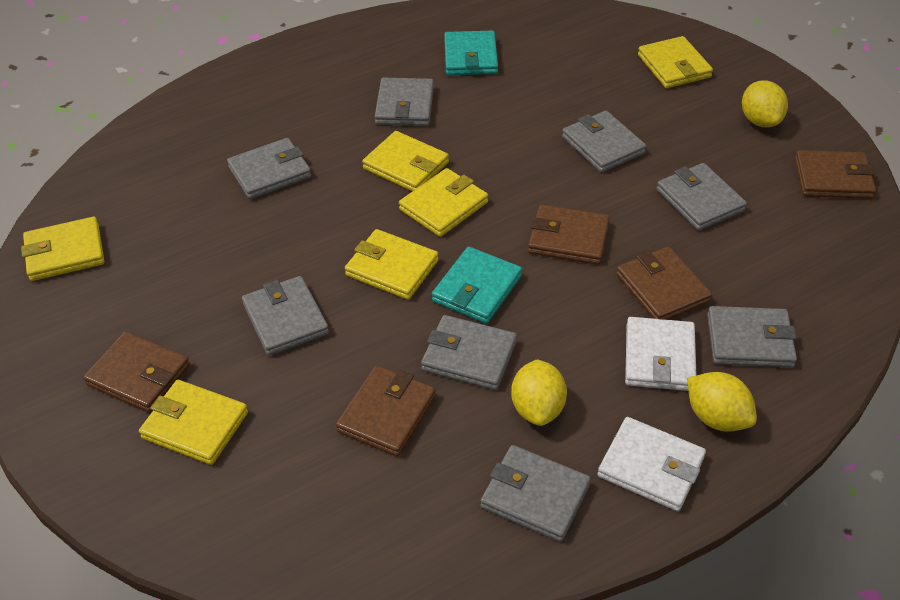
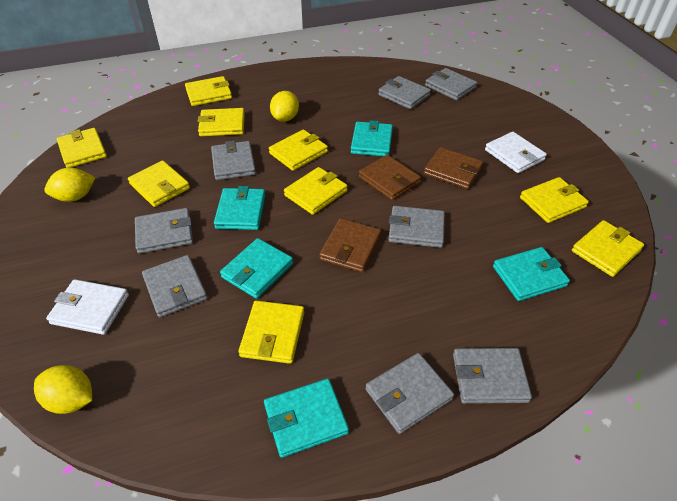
brown wallet: 5 -> 3
turquoise wallet: 2 -> 5
yellow wallet: 6 -> 9

